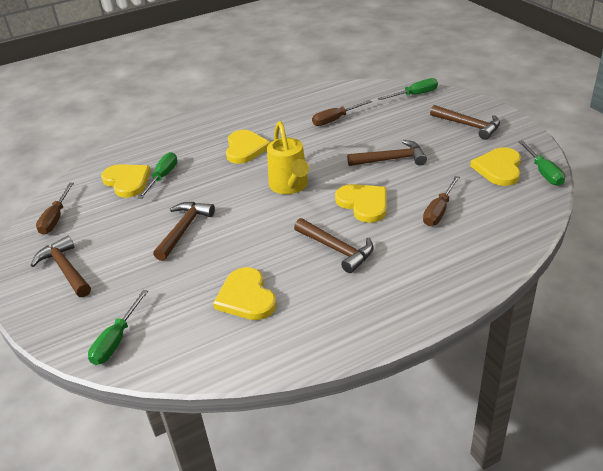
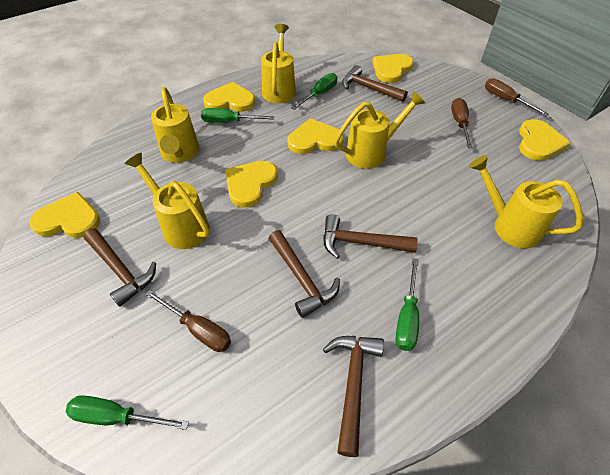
yellow heart: 5 -> 6
yellow watering can: 1 -> 5

